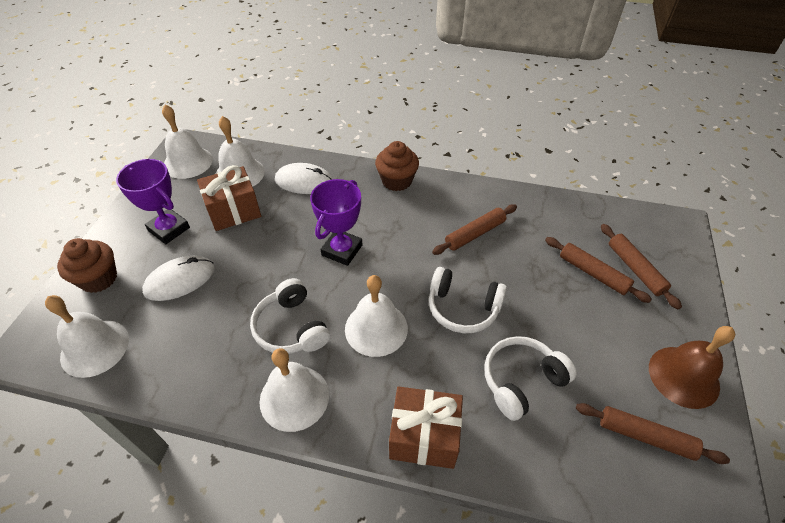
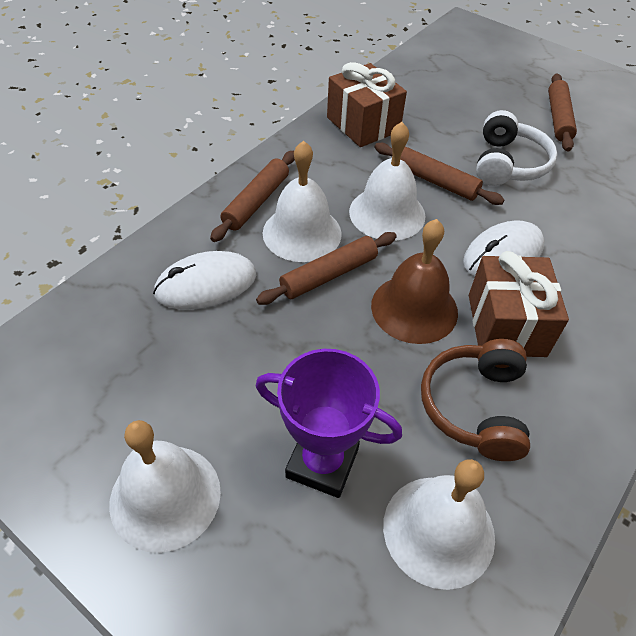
brown cupcake: 2 -> 0
brown headphones: 0 -> 1
purple trophy: 2 -> 1
white bell: 5 -> 4
white headphones: 3 -> 1

